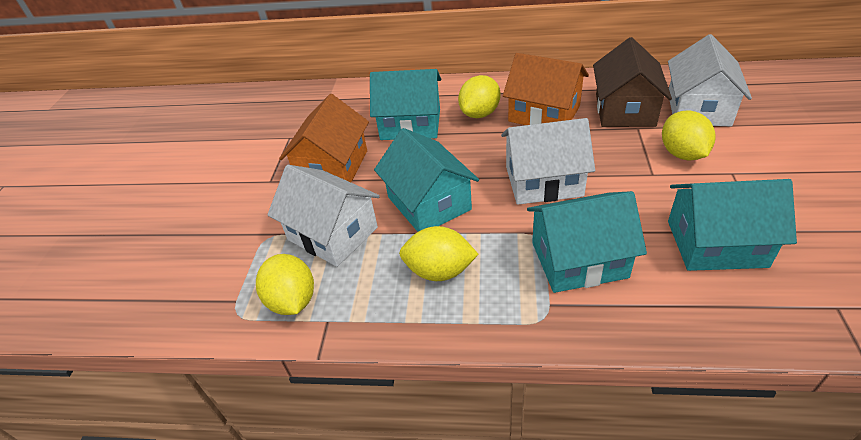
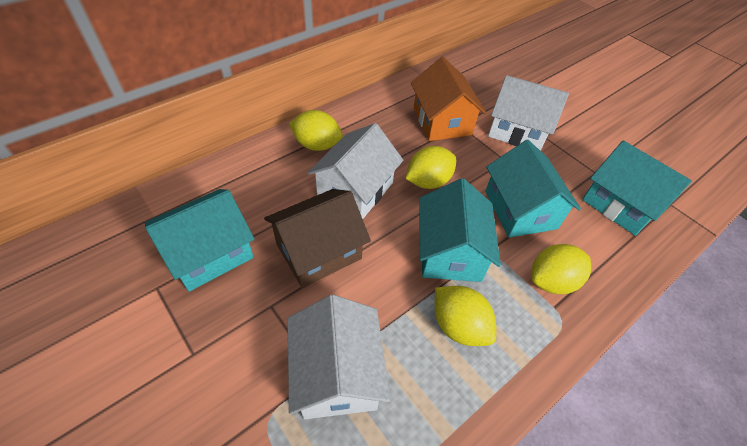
orange house: 2 -> 1

